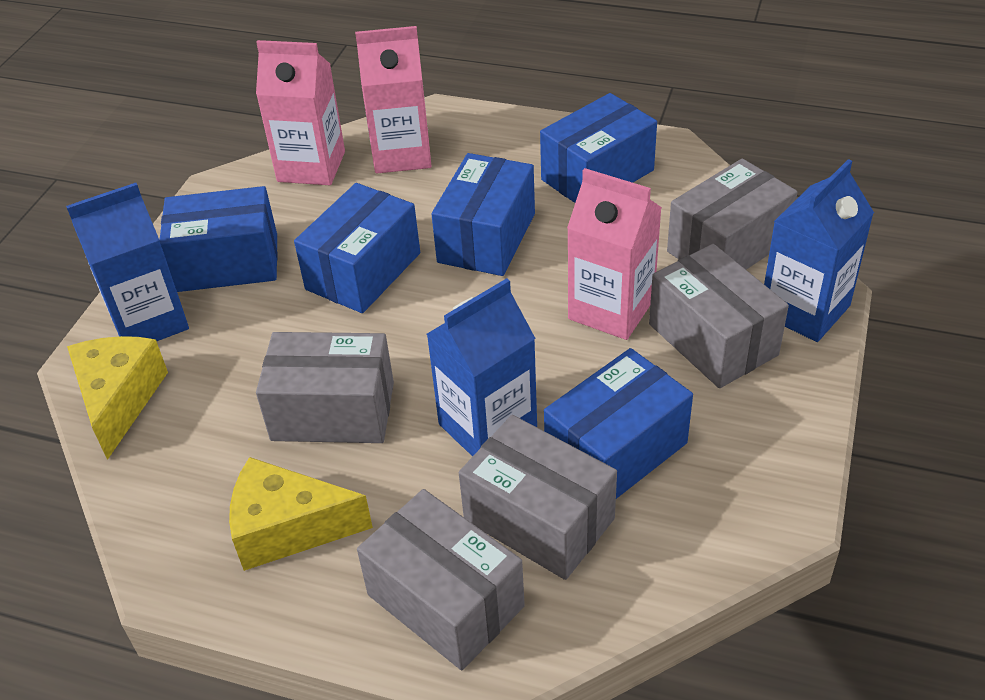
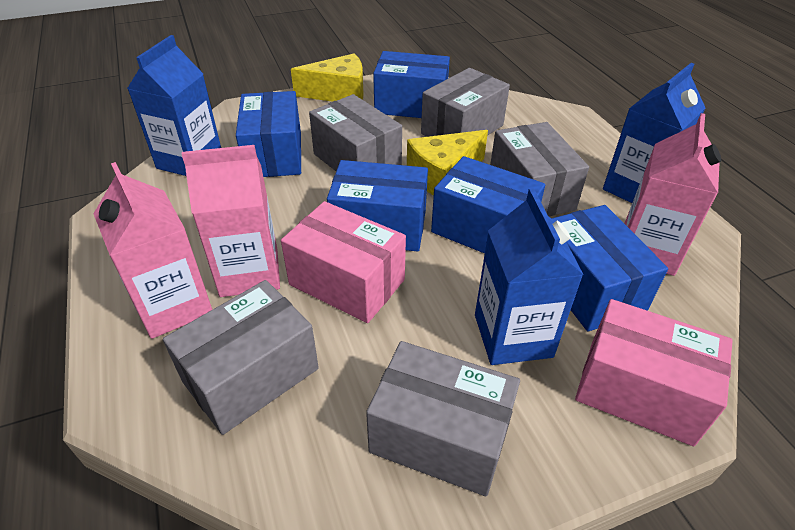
pink box: 0 -> 2

